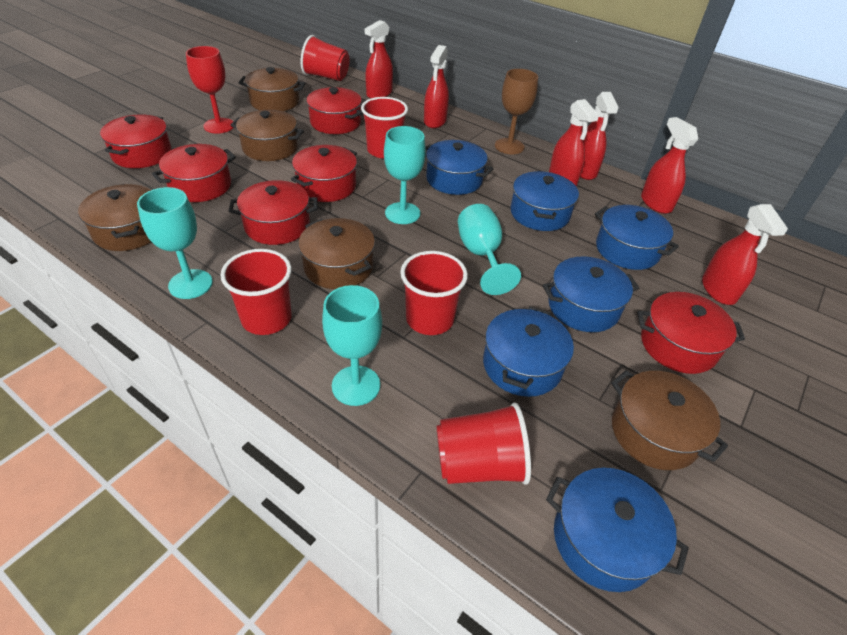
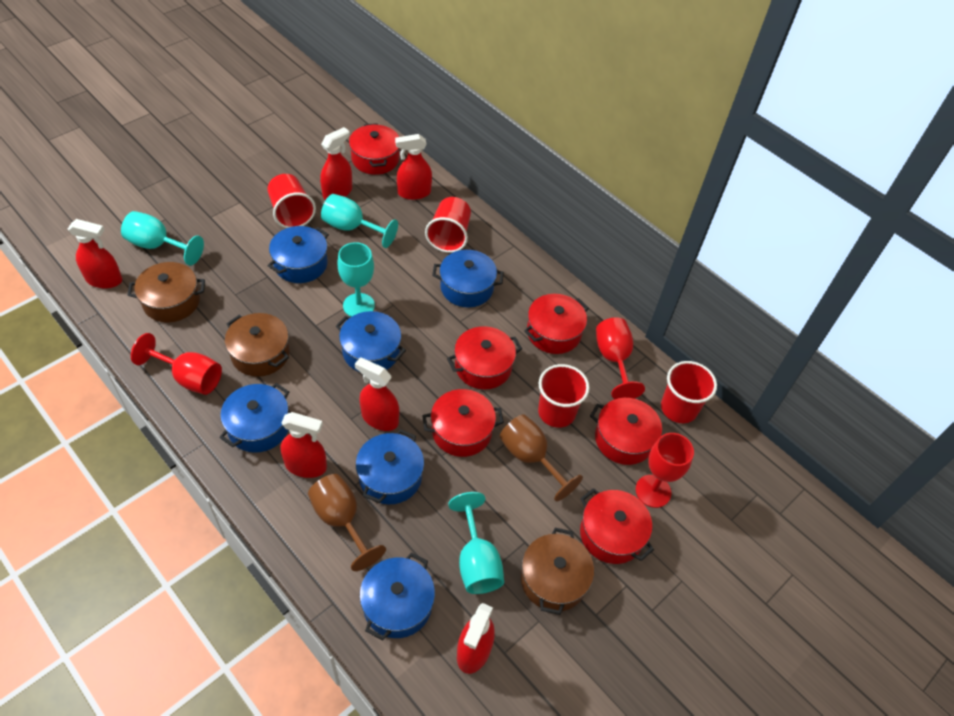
brown goblet: 1 -> 2
brown pot: 5 -> 3
red cup: 5 -> 4
red goblet: 1 -> 3

